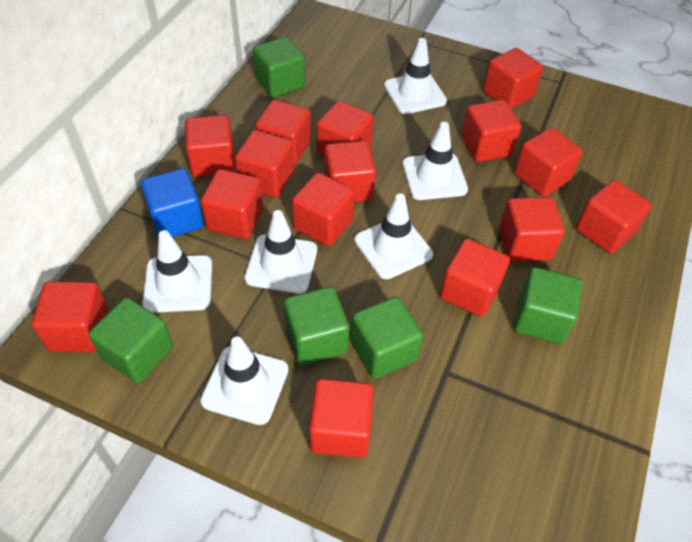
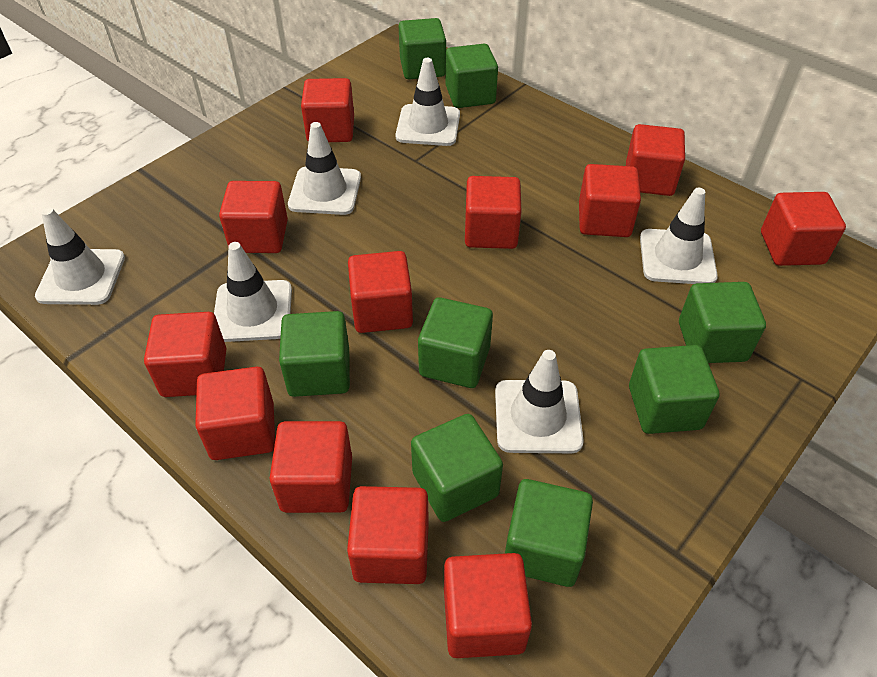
blue cube: 1 -> 0
green cube: 5 -> 8
red cube: 15 -> 12

